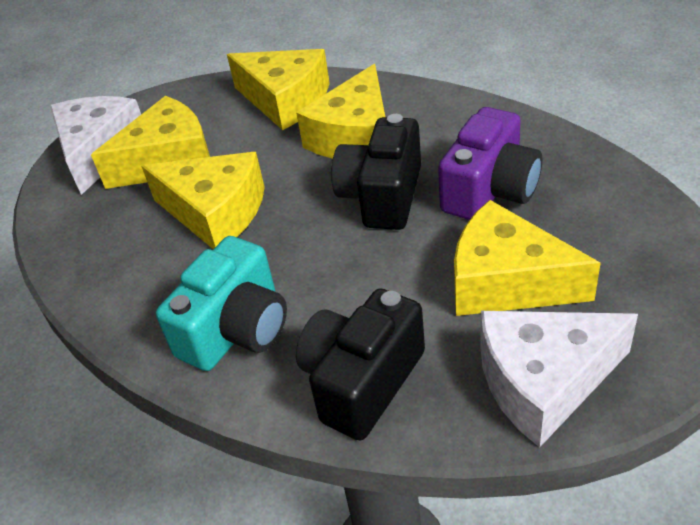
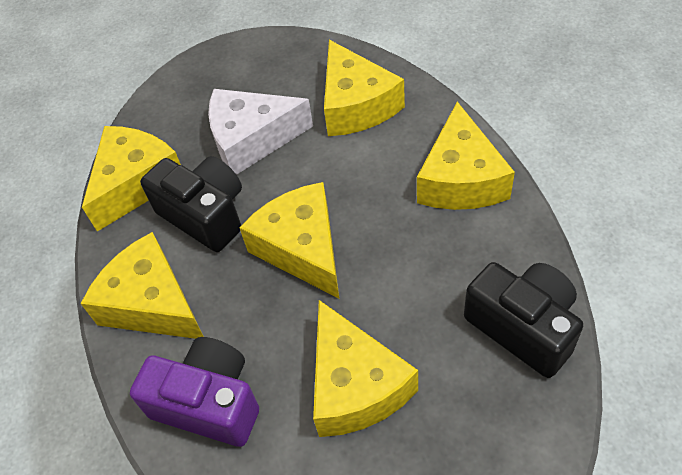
turquoise camera: 1 -> 0
white cheese: 2 -> 1
yellow cheese: 5 -> 6

